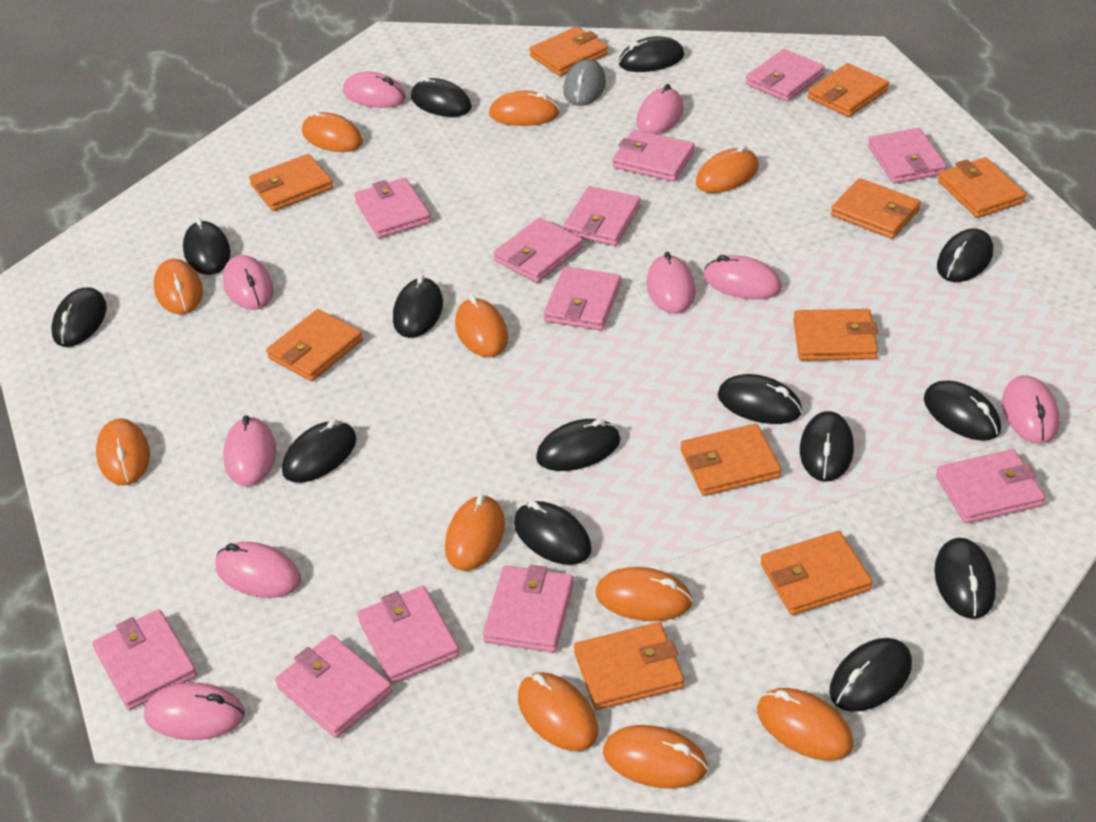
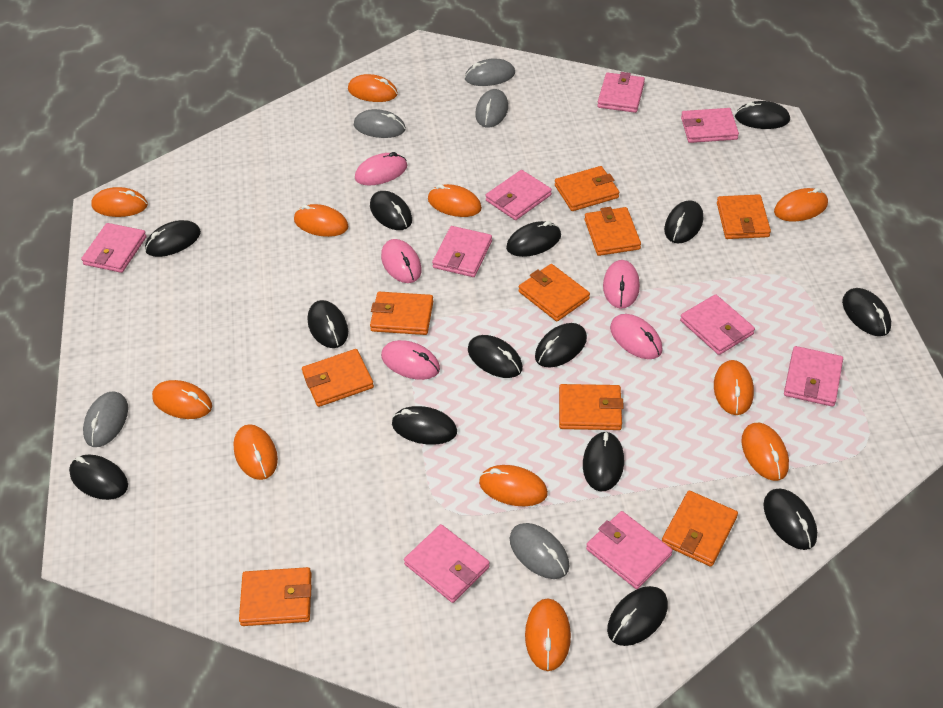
grey mouse: 1 -> 5
orange wallet: 10 -> 9
pink mouse: 9 -> 5
pink wallet: 12 -> 9

